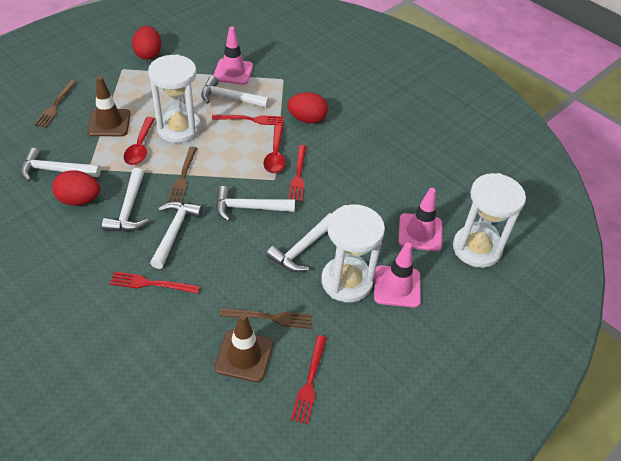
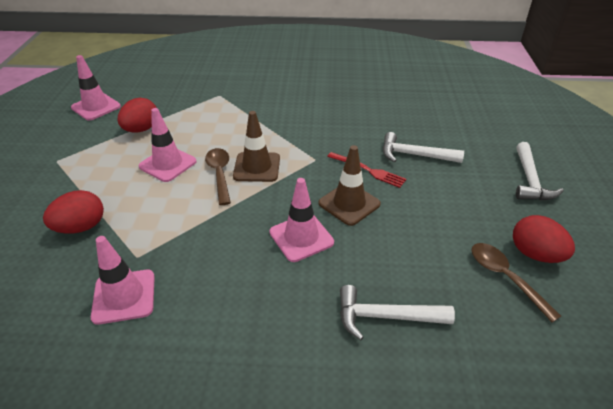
brown fork: 3 -> 0
brown spoon: 0 -> 2
pink traffic cone: 3 -> 4
red fork: 4 -> 1
red spoon: 2 -> 0
white hammer: 6 -> 3
white hourglass: 3 -> 0

